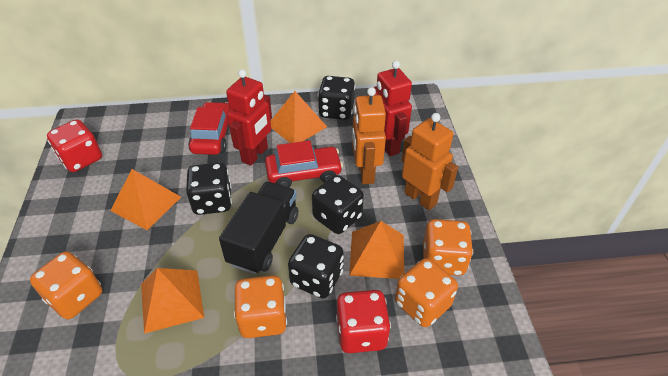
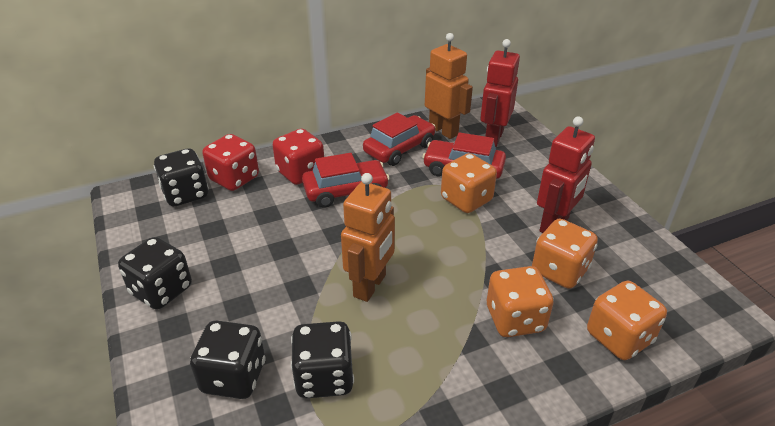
black truck: 1 -> 0
orange pyramid: 4 -> 0
red car: 2 -> 3

